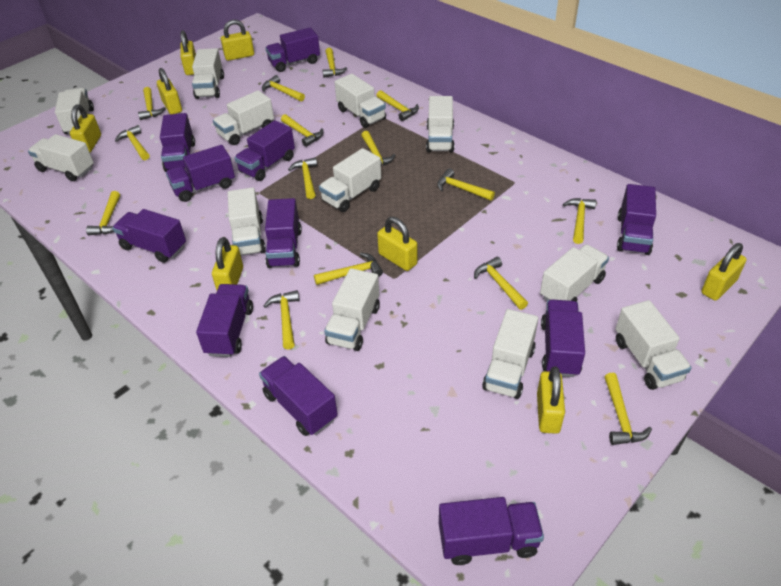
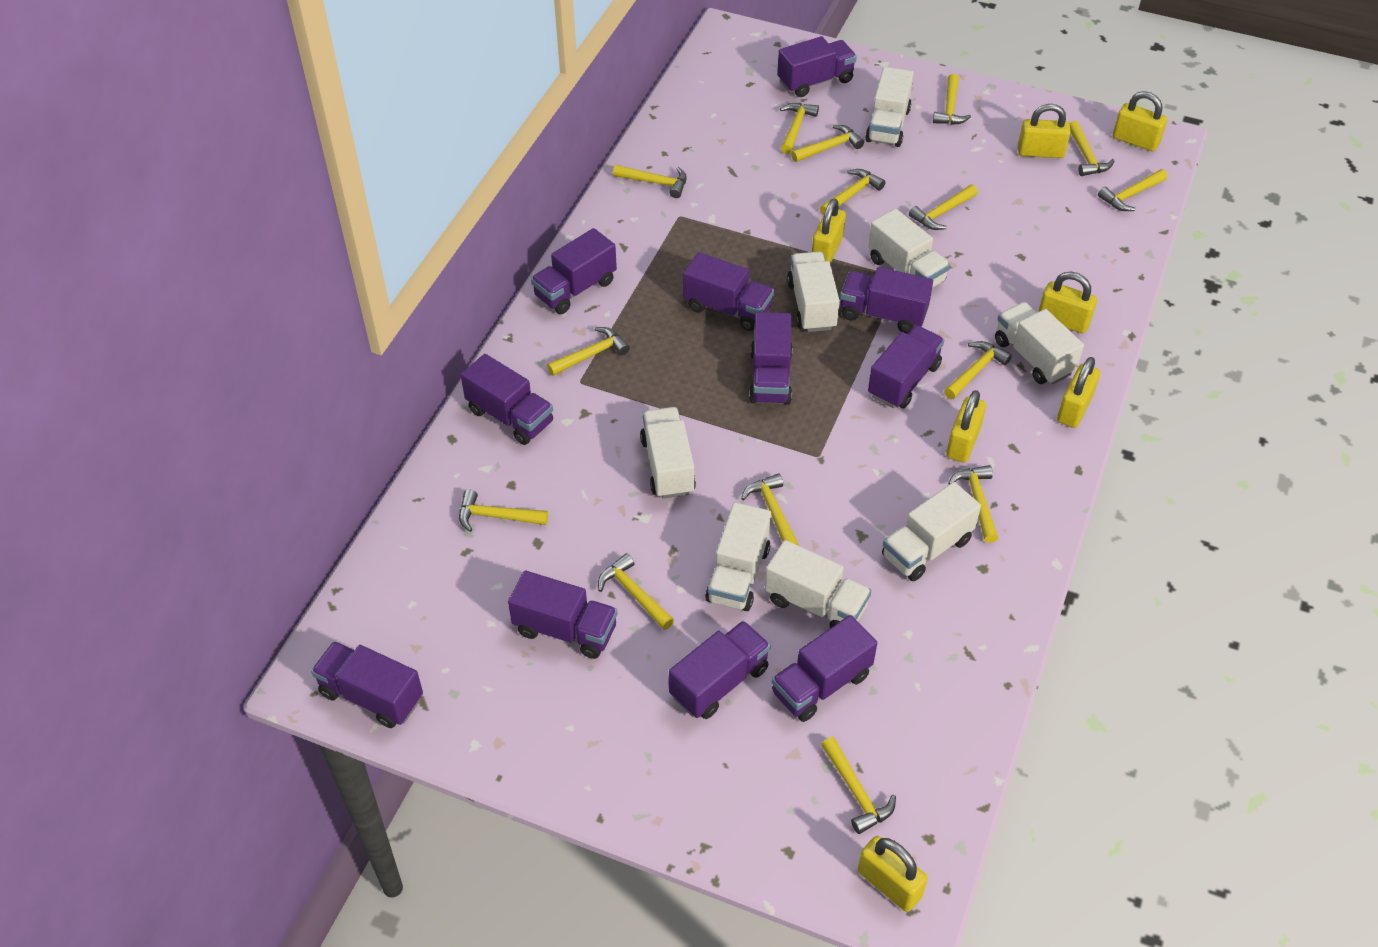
white truck: 12 -> 8
yellow padlock: 8 -> 7

